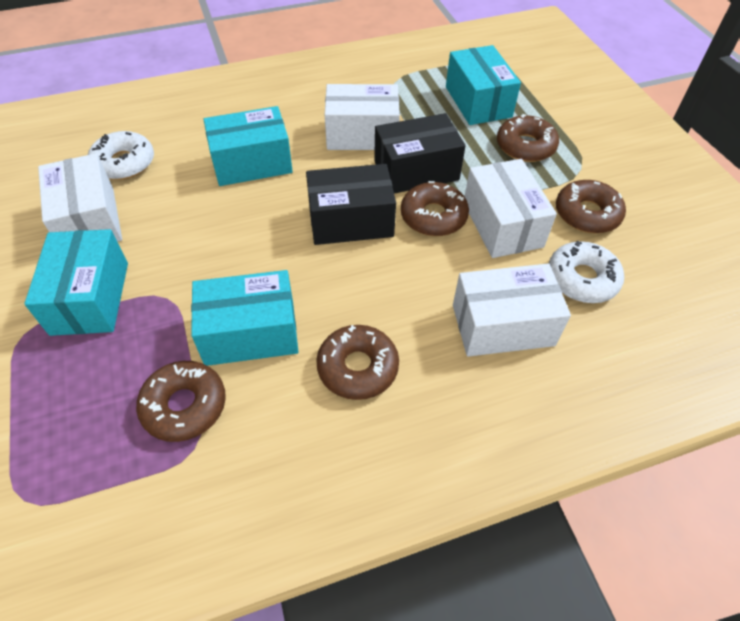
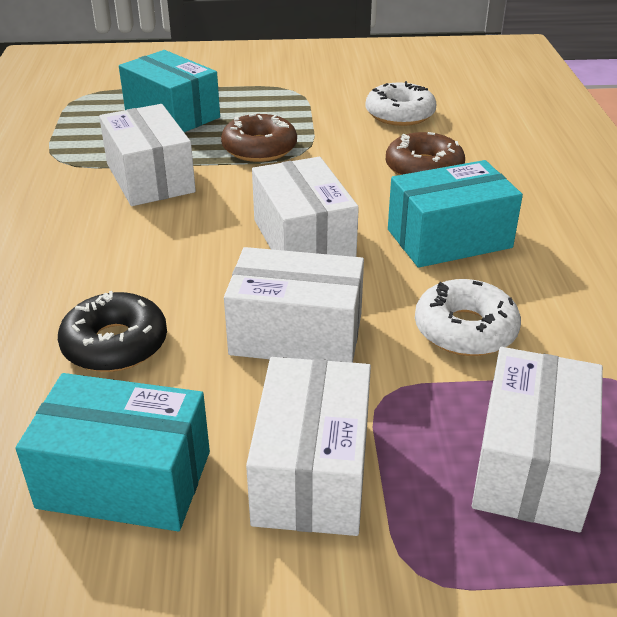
black box: 2 -> 0
black donut: 0 -> 1
brown donut: 5 -> 2
turquoise box: 4 -> 3
white box: 4 -> 5

